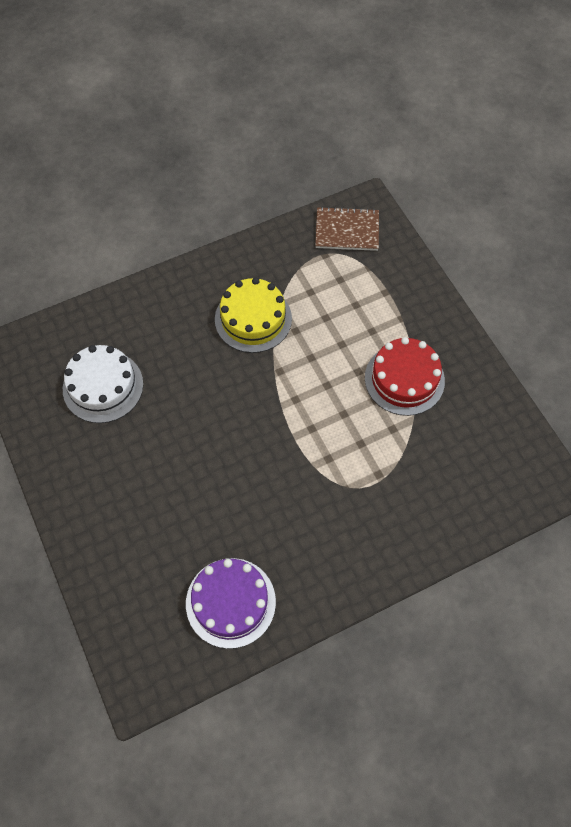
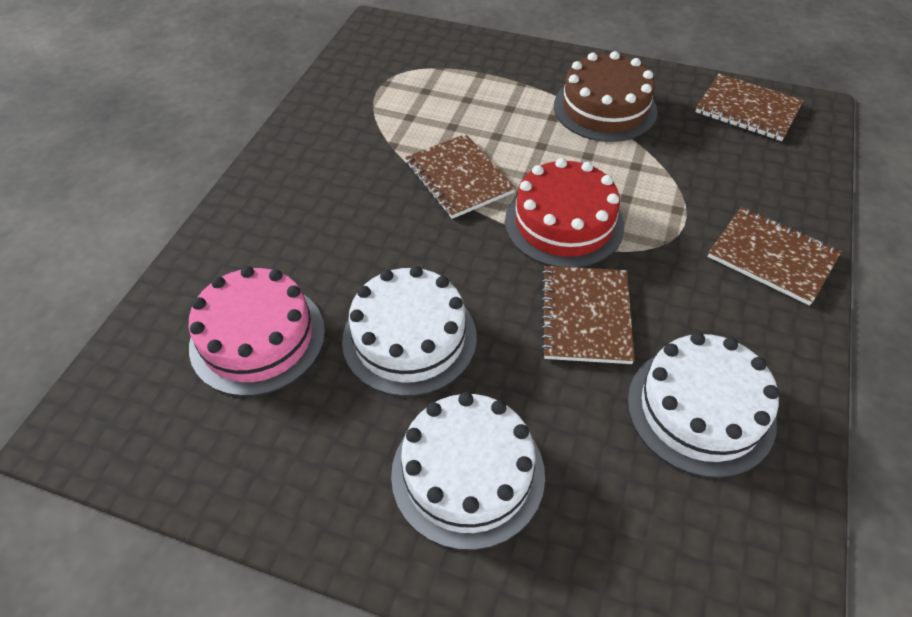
brown cake: 0 -> 1
brown notebook: 1 -> 4
pink cake: 0 -> 1
purple cake: 1 -> 0
white cake: 1 -> 3
yellow cake: 1 -> 0

